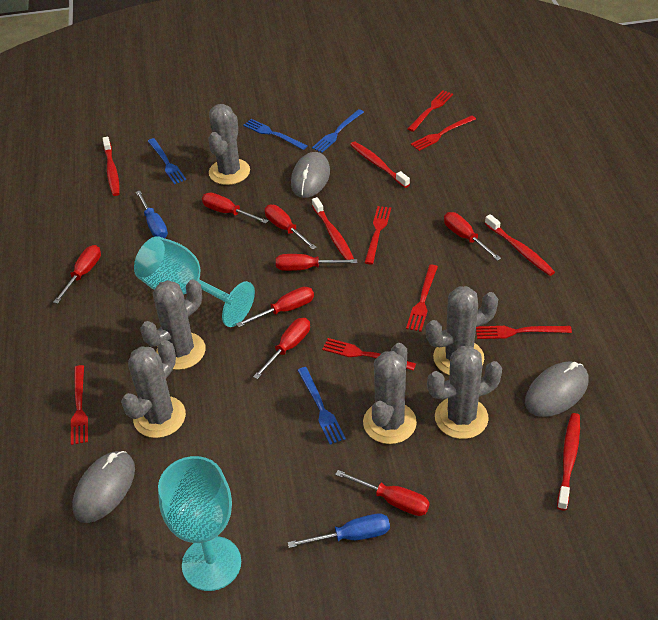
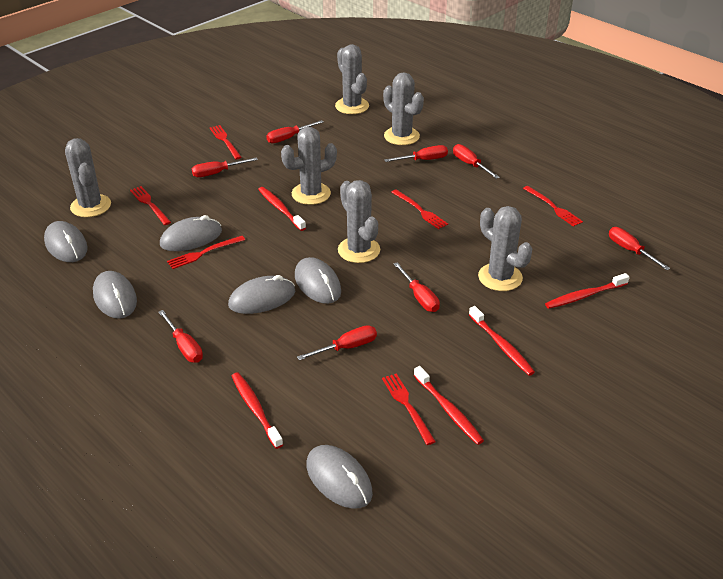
blue fork: 4 -> 0
blue screwdriver: 2 -> 0
grey mouse: 3 -> 6
red fork: 7 -> 6
turquoise goblet: 2 -> 0

